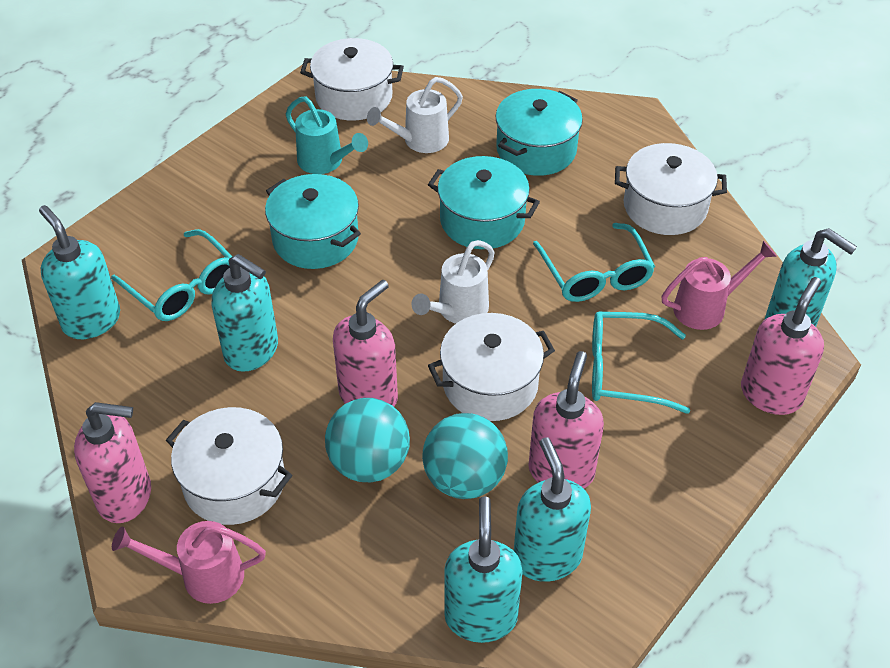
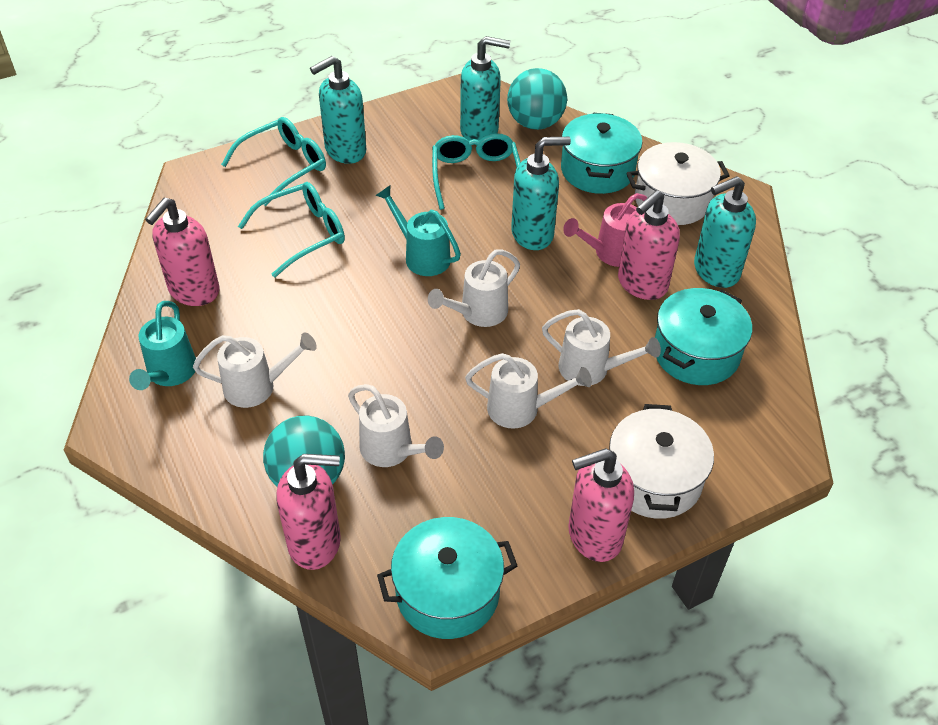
pink watering can: 2 -> 1
turquoise soap dispenser: 5 -> 4
turquoise watering can: 1 -> 2
white pot: 4 -> 2
white watering can: 2 -> 5

